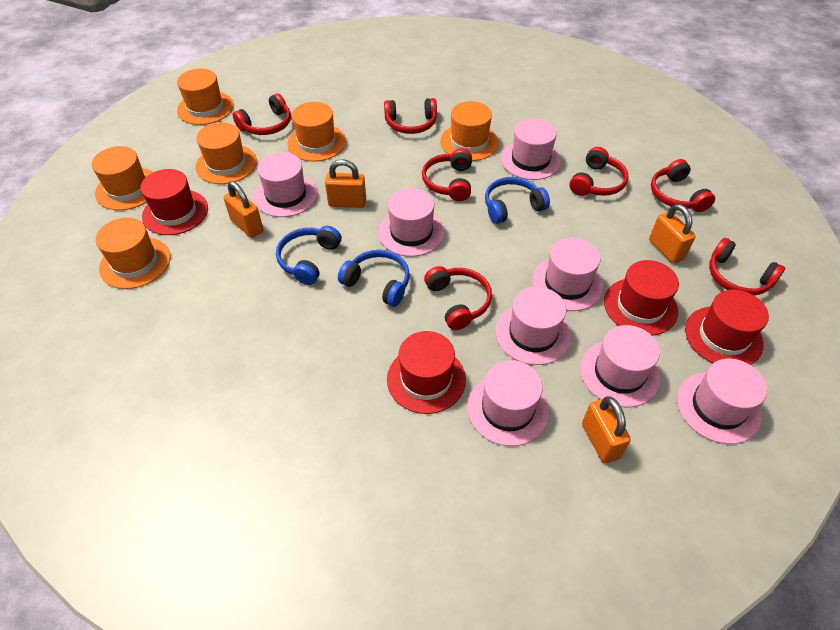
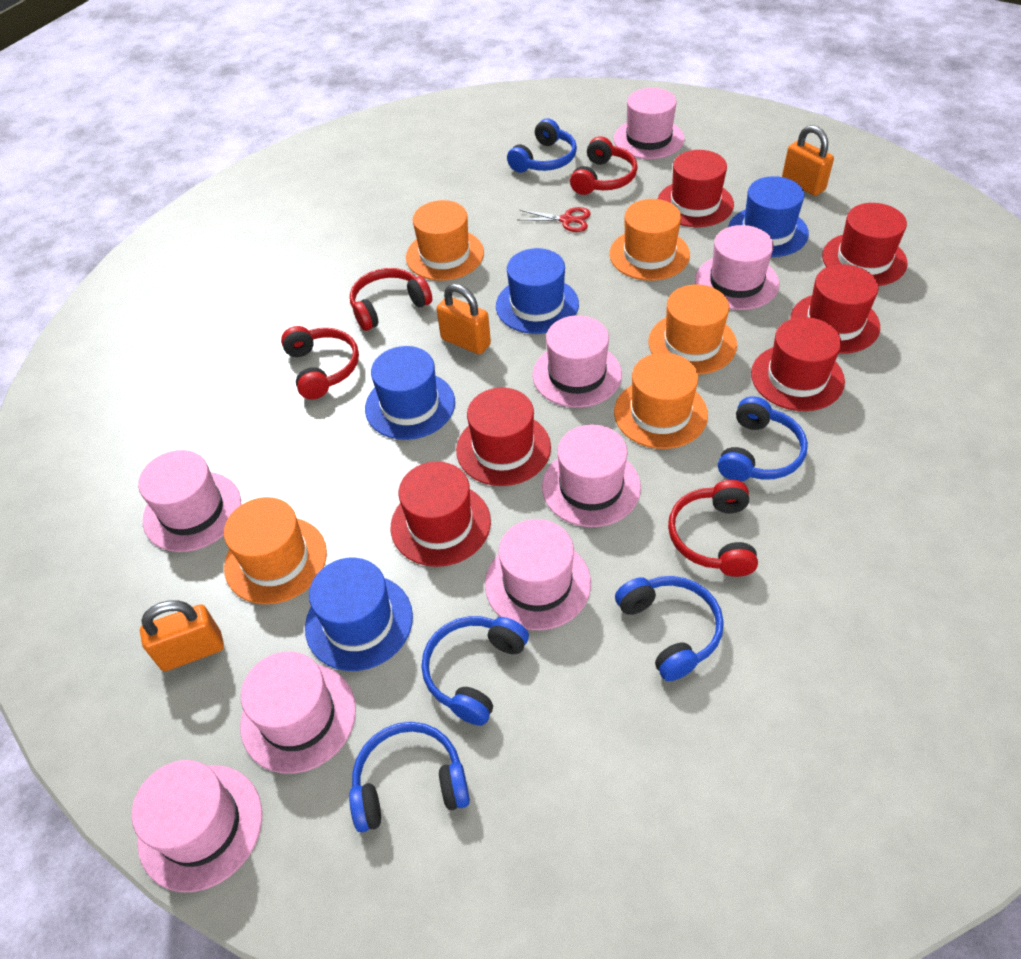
blue hat: 0 -> 4
blue headphones: 3 -> 5
orange hat: 6 -> 5
orange padlock: 4 -> 3
red hat: 4 -> 6
red headphones: 7 -> 4
red scissors: 0 -> 1

